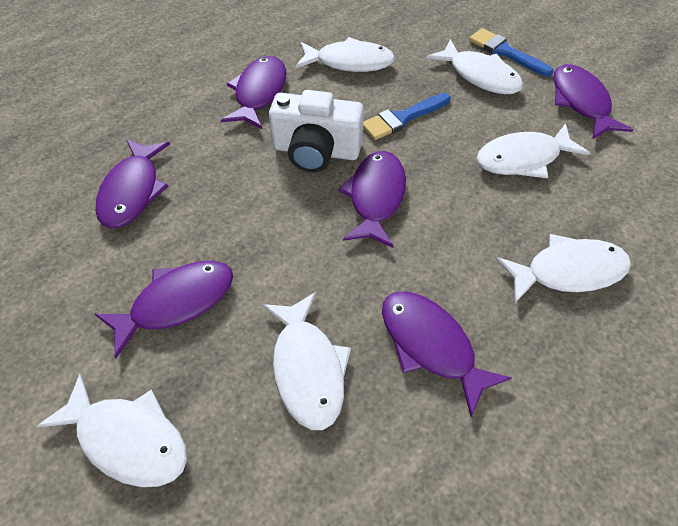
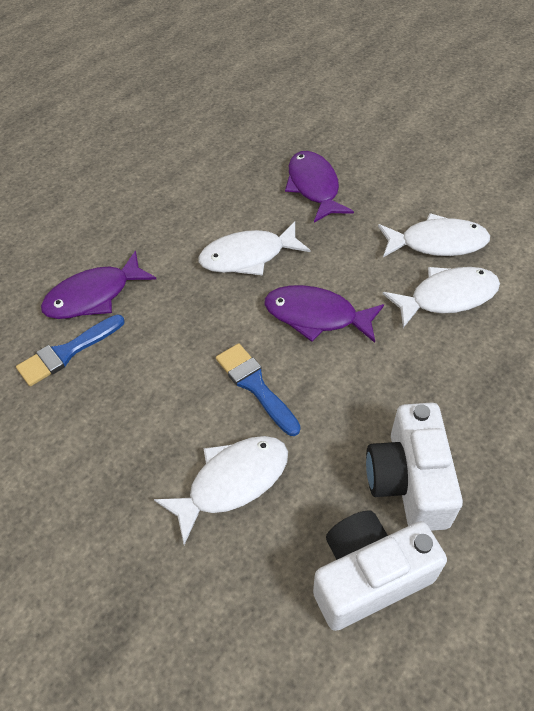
purple fish: 6 -> 3
white camera: 1 -> 2
white fish: 6 -> 4

